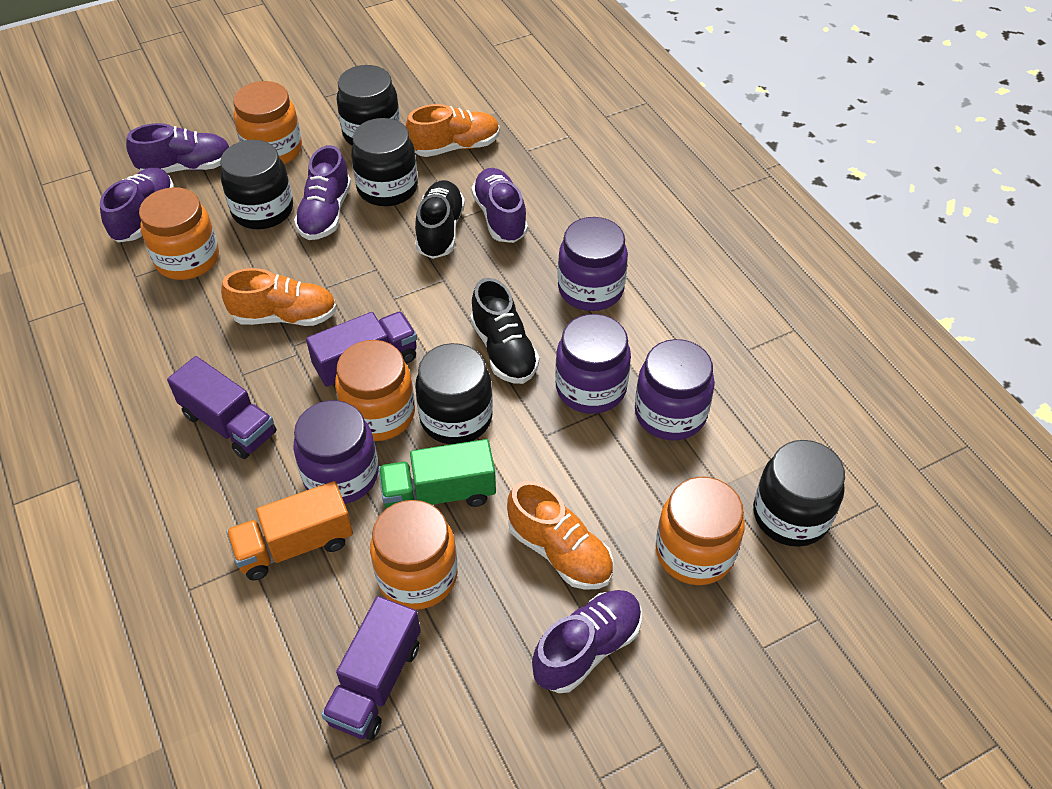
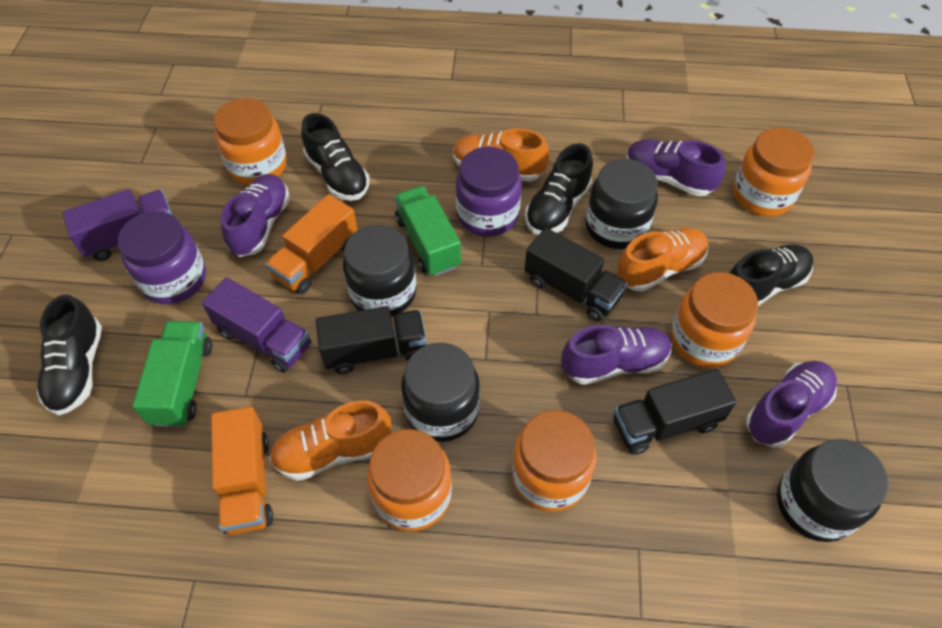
black jar: 5 -> 4
black shoe: 2 -> 4
black truck: 0 -> 3
green truck: 1 -> 2
orange truck: 1 -> 2
purple jar: 4 -> 2
purple shoe: 5 -> 4
purple truck: 3 -> 2

